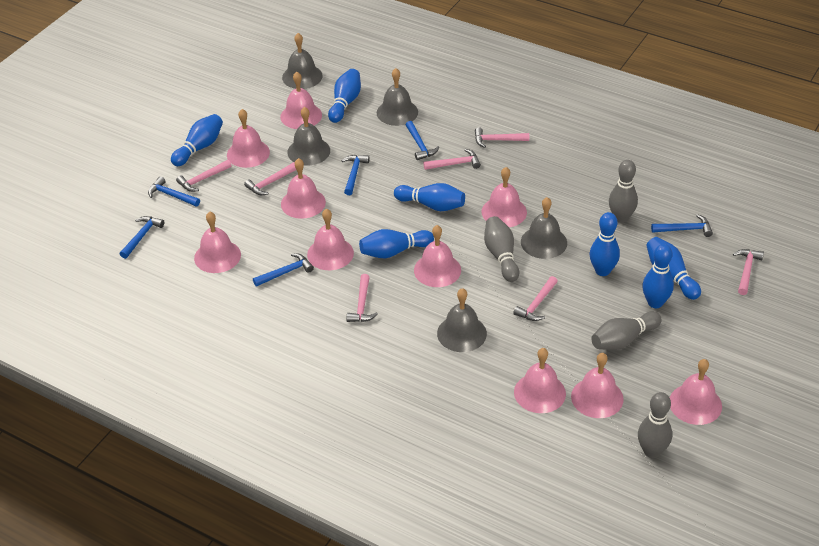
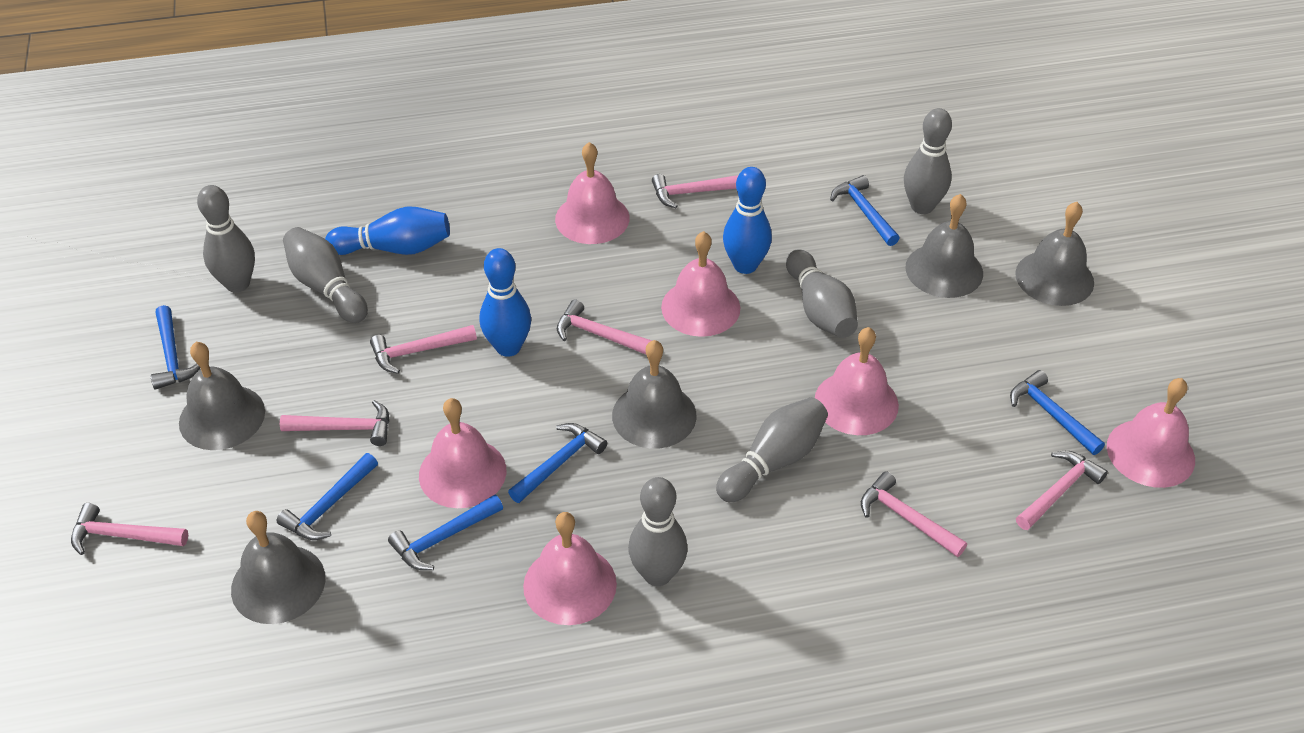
blue bowling pin: 7 -> 3
grey bowling pin: 4 -> 6
pink bell: 10 -> 6

